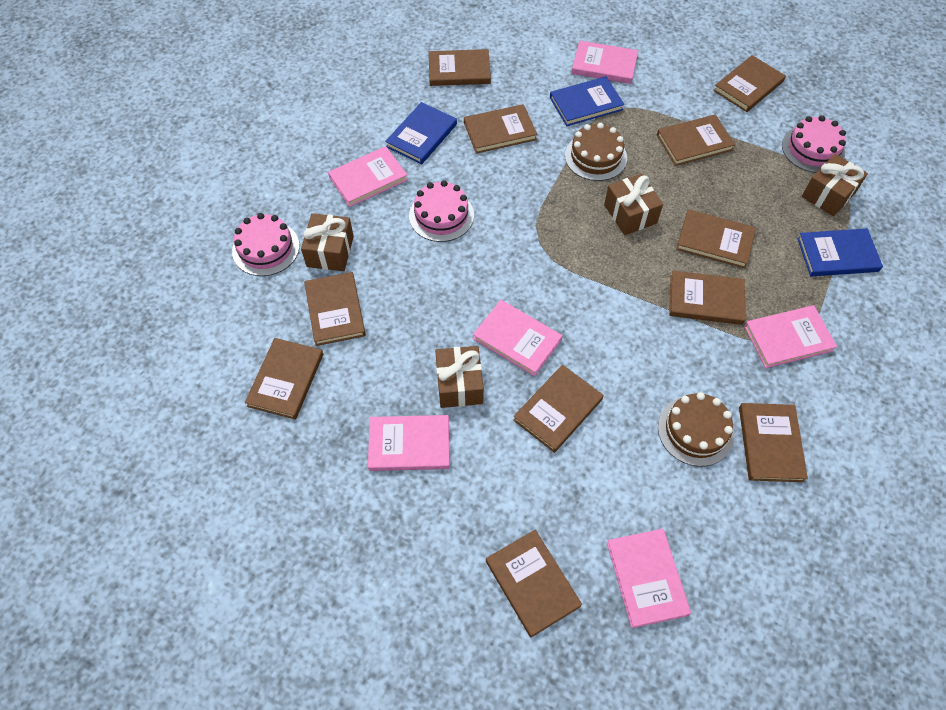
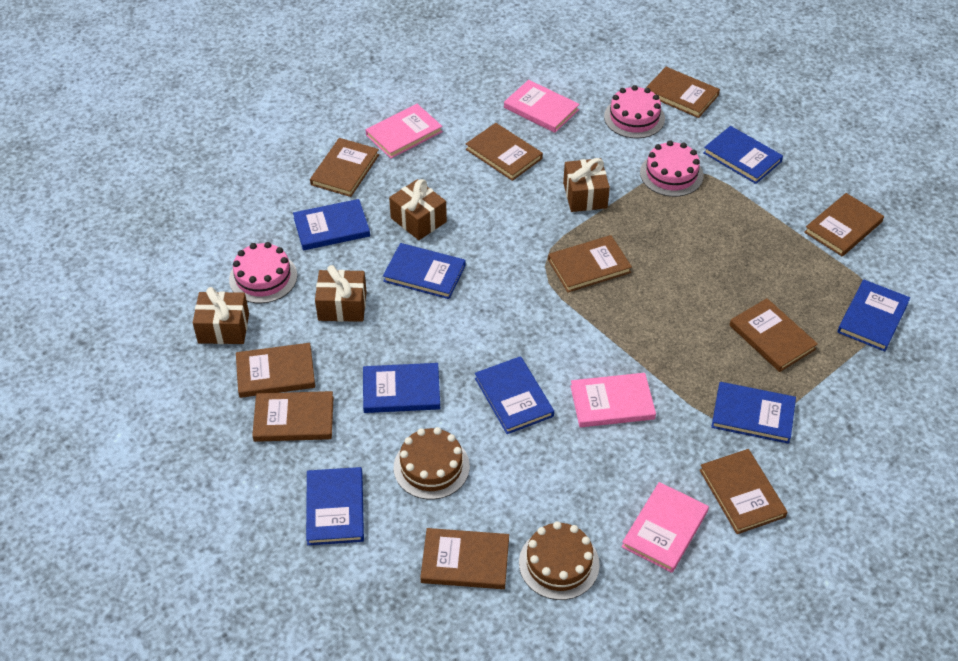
blue book: 3 -> 8
brown book: 11 -> 10
pink book: 6 -> 4

